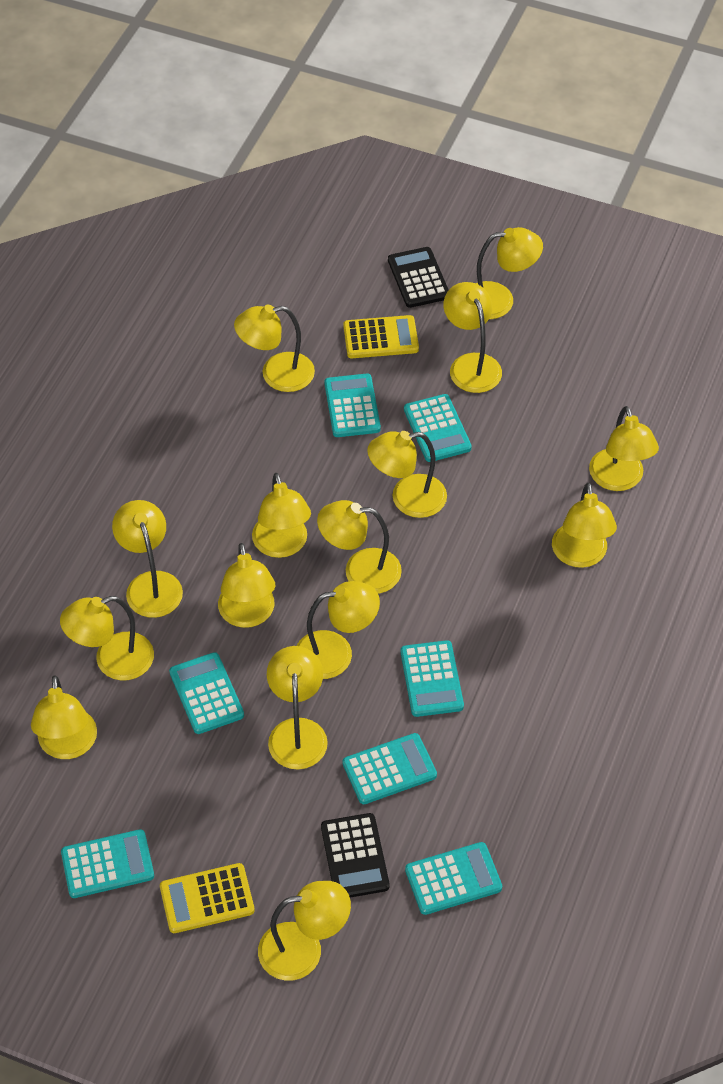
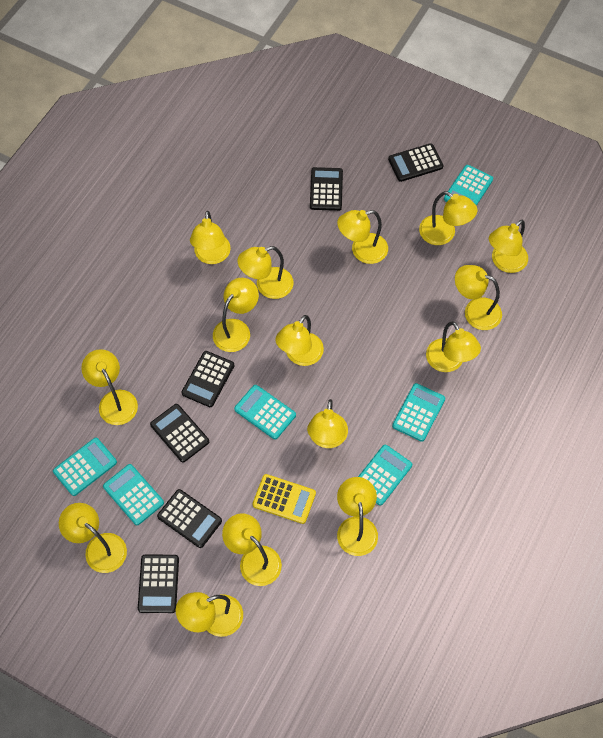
black calculator: 2 -> 6
turquoise calculator: 7 -> 6
yellow calculator: 2 -> 1

